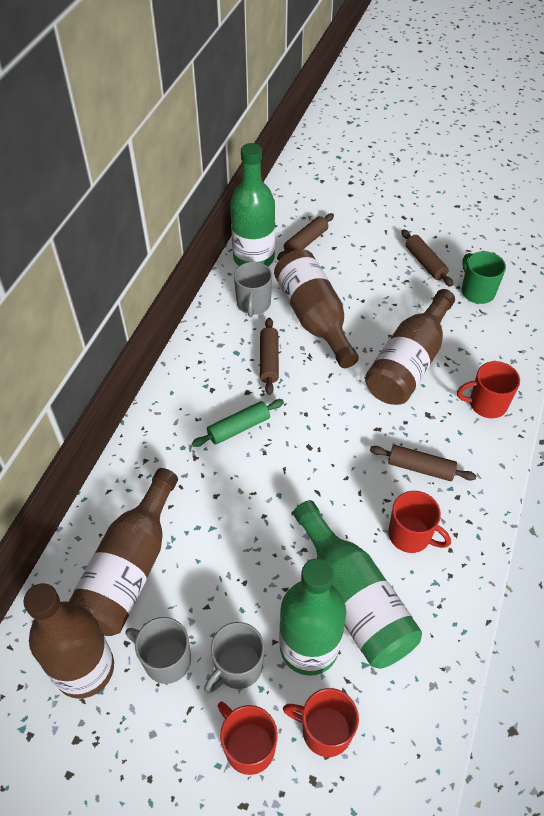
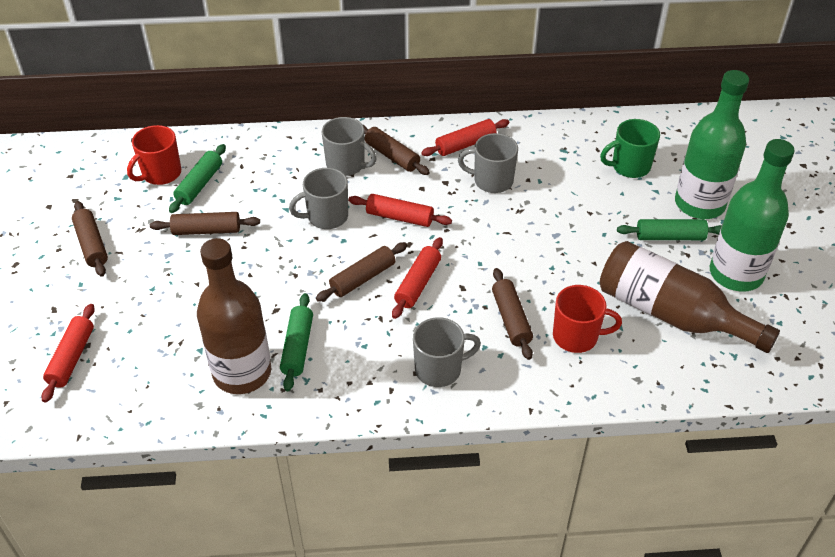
brown bottle: 4 -> 2
brown rolling pin: 4 -> 5
green bottle: 3 -> 2
green rolling pin: 1 -> 3
grey mug: 3 -> 4
red mug: 4 -> 2
red rolling pin: 0 -> 4

